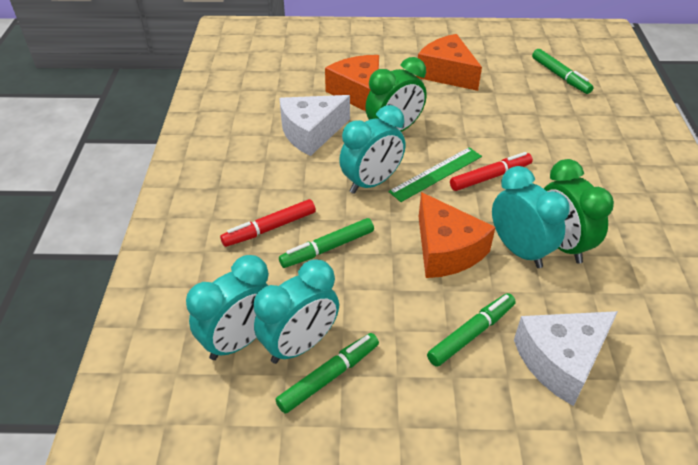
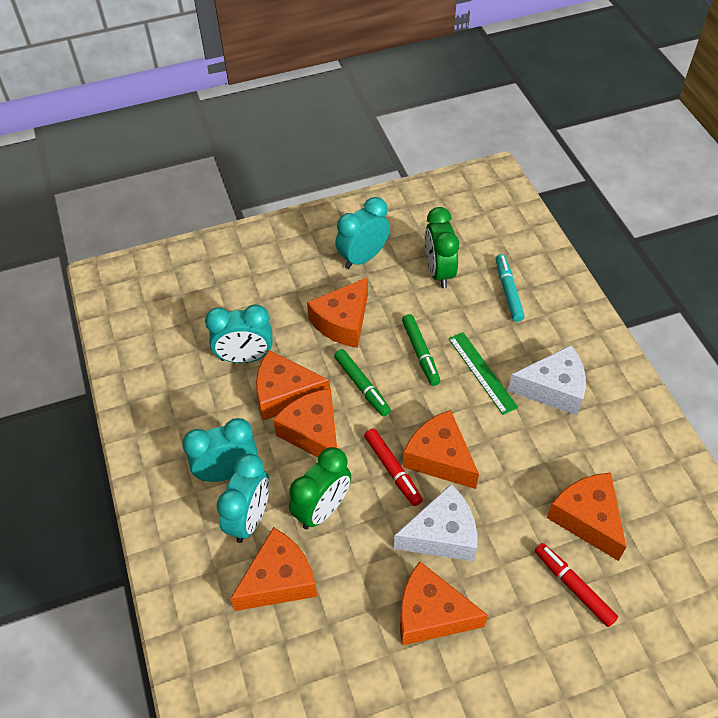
green marker: 4 -> 2
orange cheese: 3 -> 7
turquoise marker: 0 -> 1

